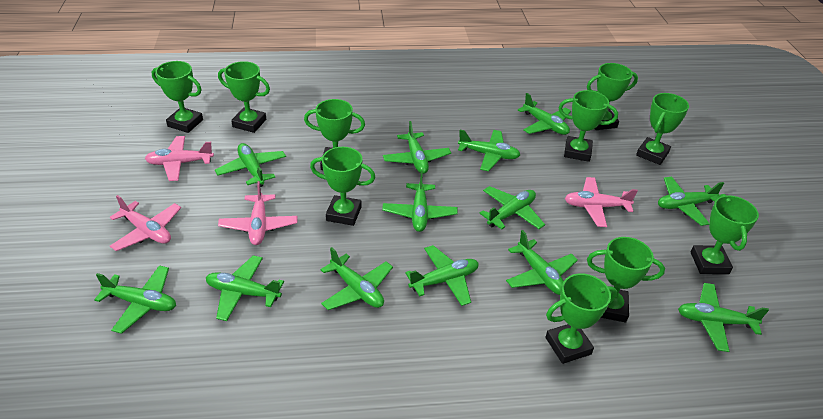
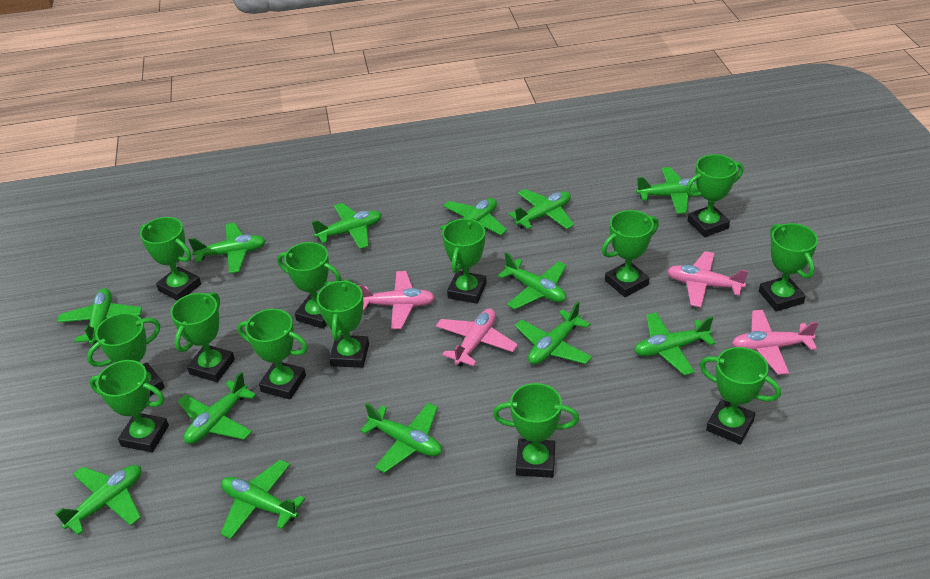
green trophy: 10 -> 13

